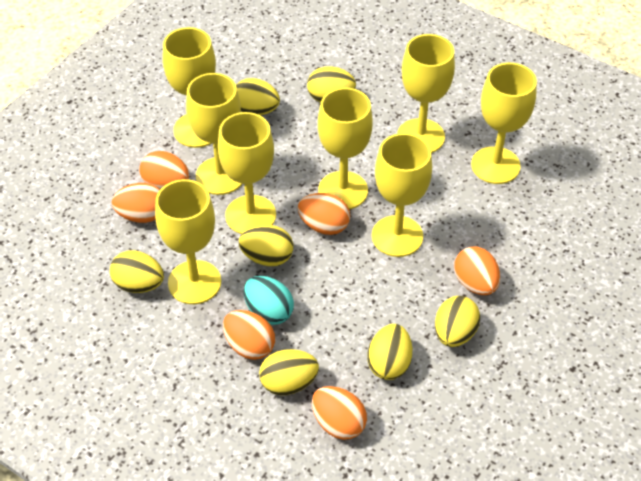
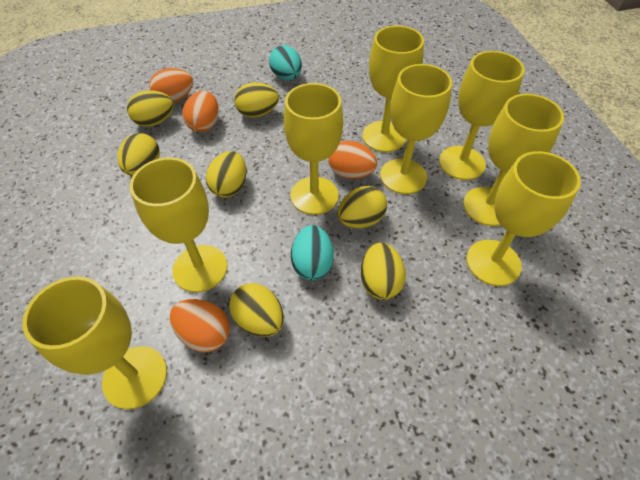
orange egg: 6 -> 4
turquoise egg: 1 -> 2

